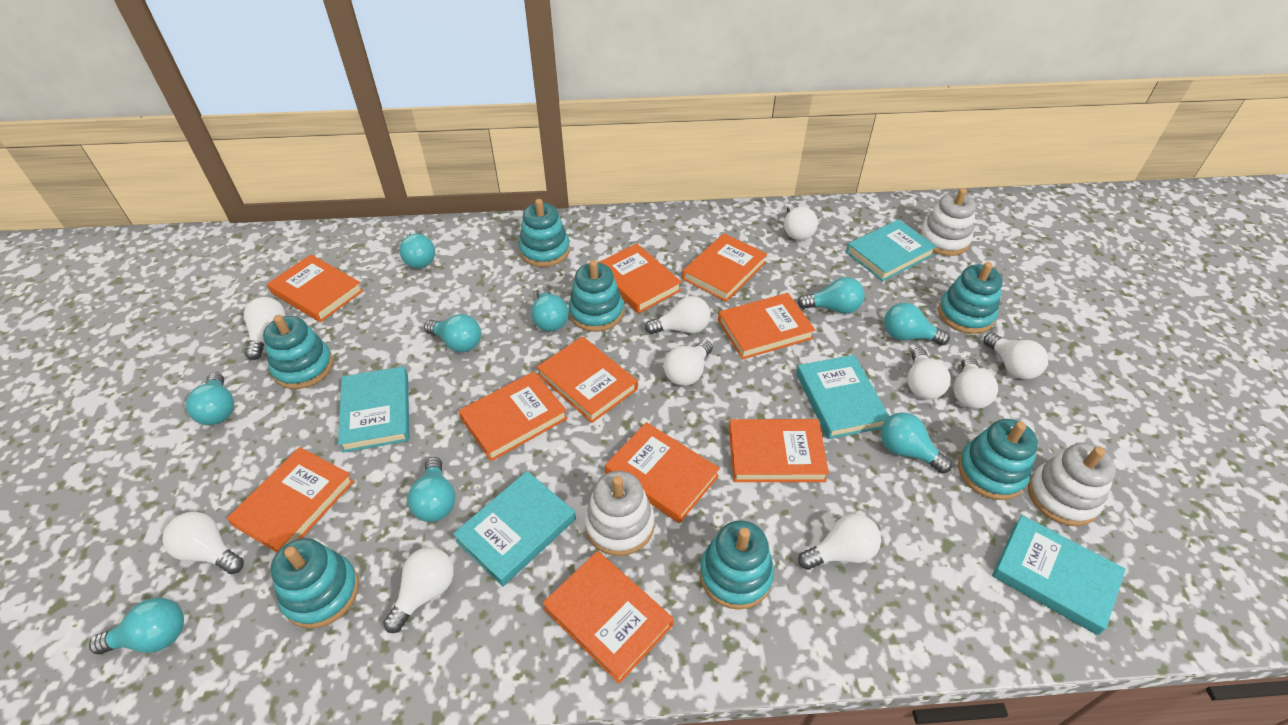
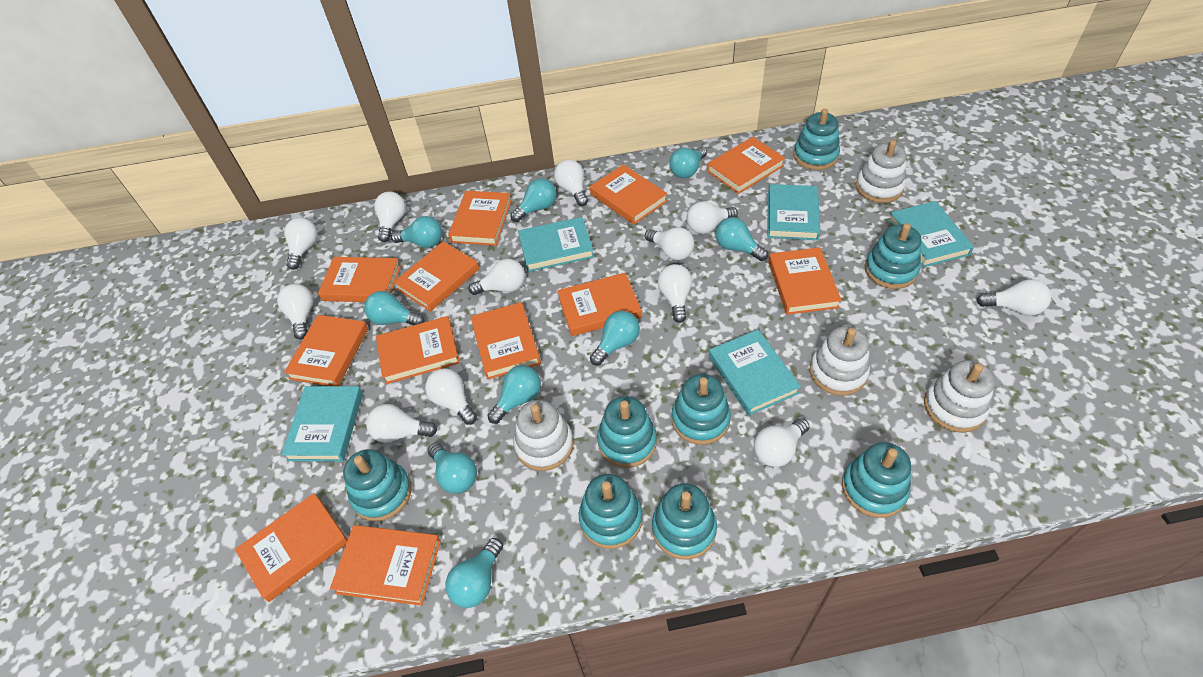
orange book: 10 -> 12
turquoise stacking toy: 7 -> 8
white light bulb: 10 -> 12
white stacking toy: 3 -> 4

